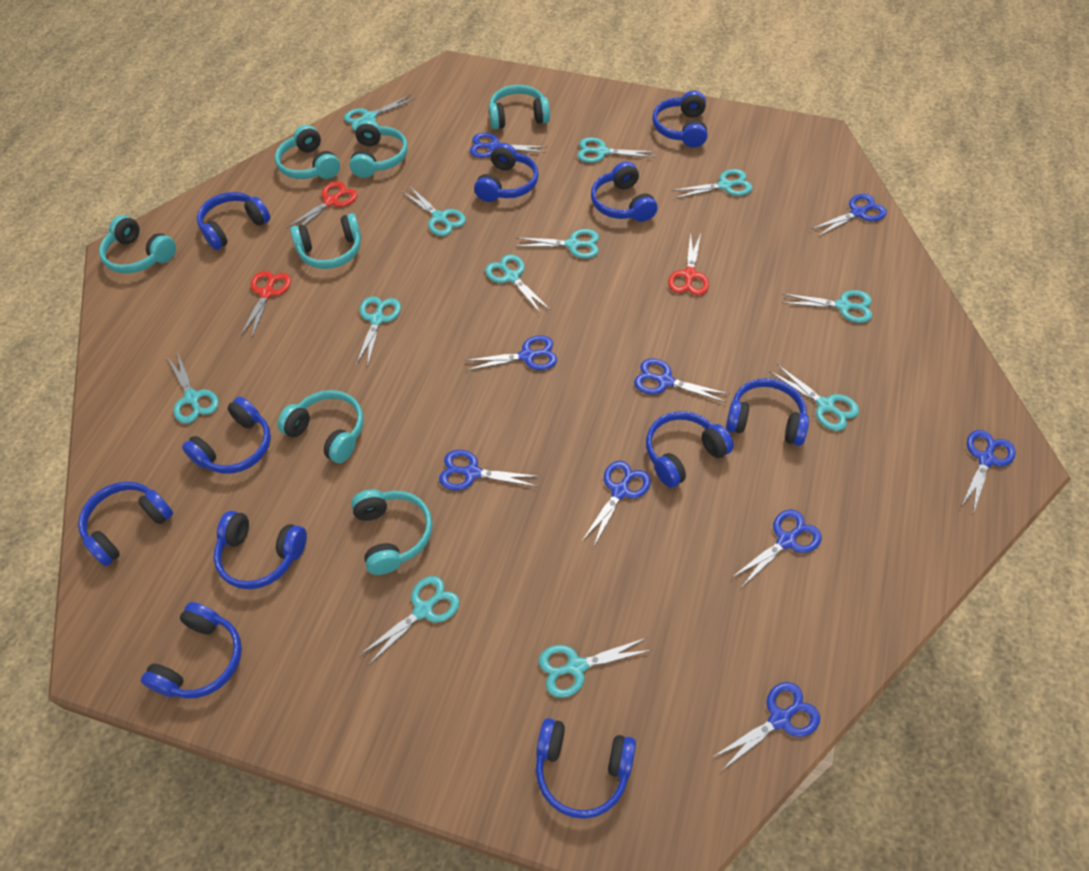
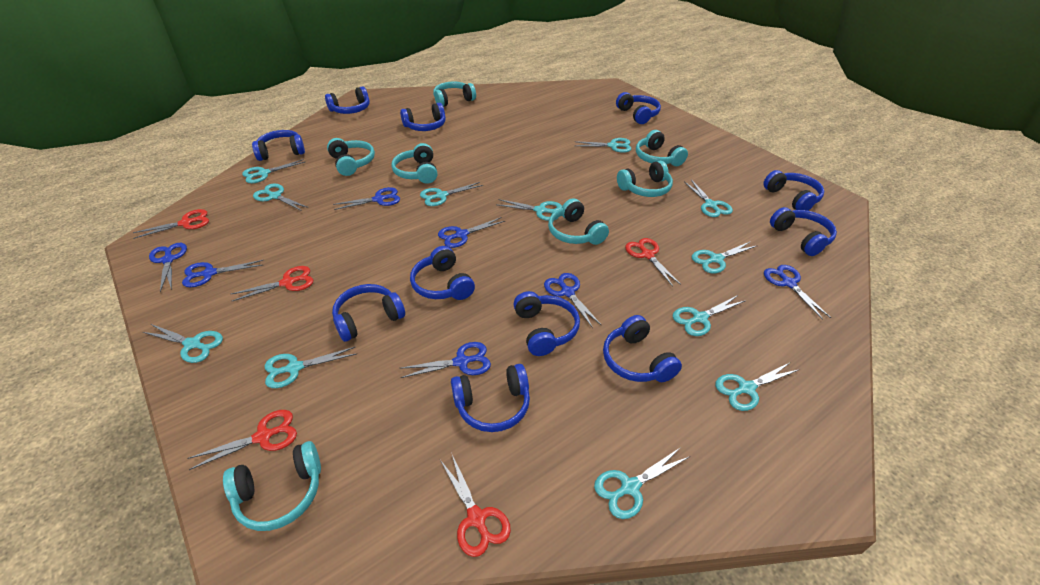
blue scissors: 9 -> 7
red scissors: 3 -> 5

